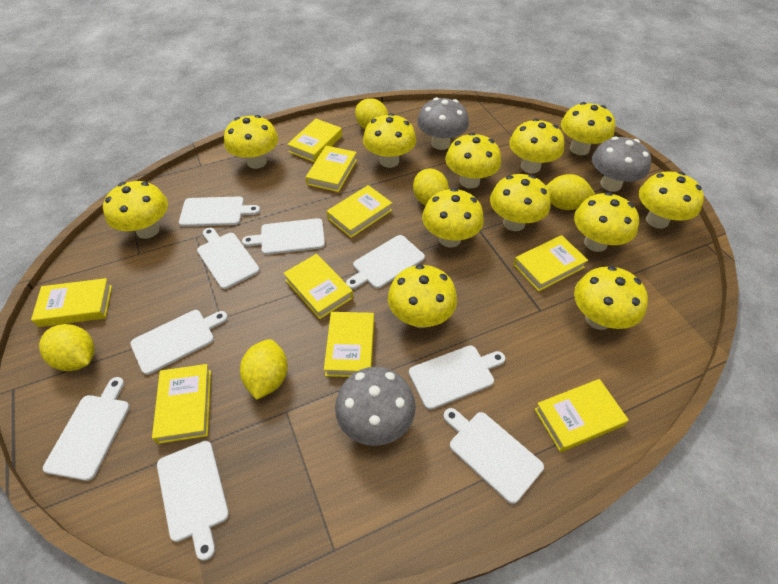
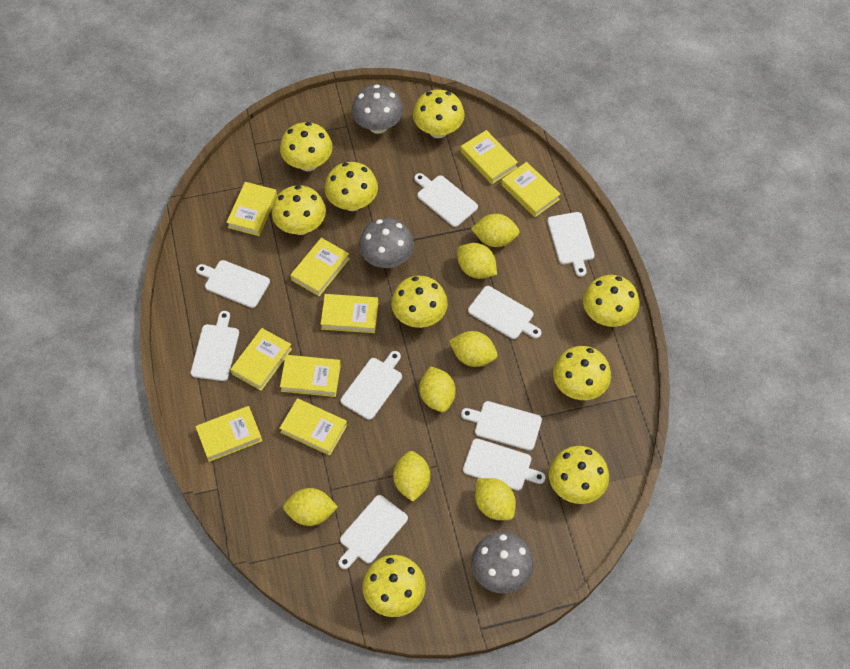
yellow lemon: 5 -> 7
yellow mushroom: 12 -> 9

